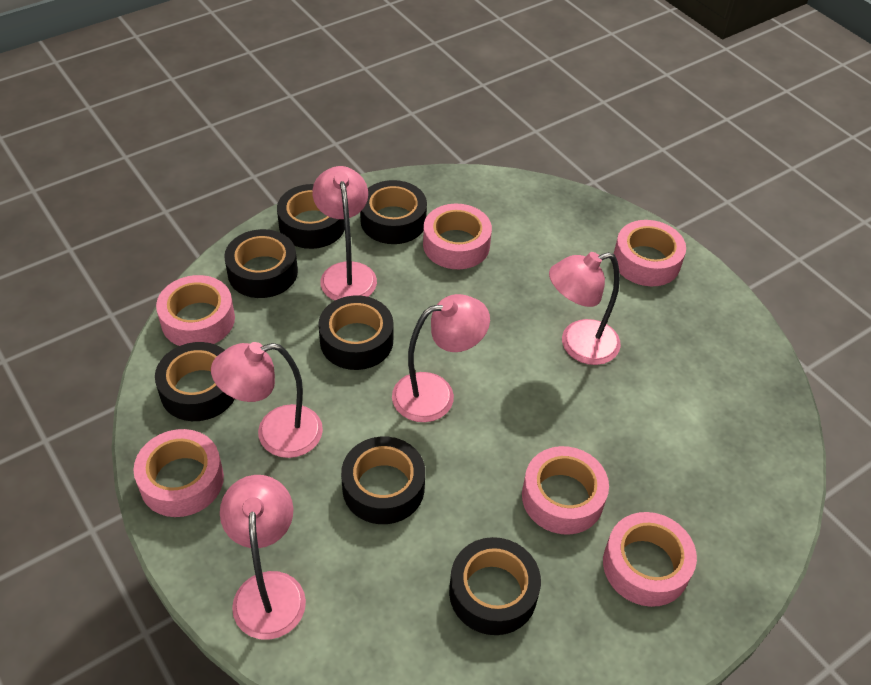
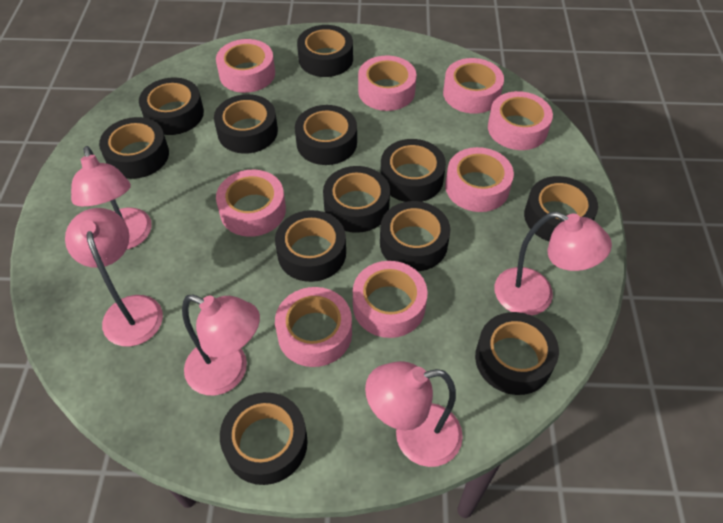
black tape: 7 -> 12
pink tape: 6 -> 8

